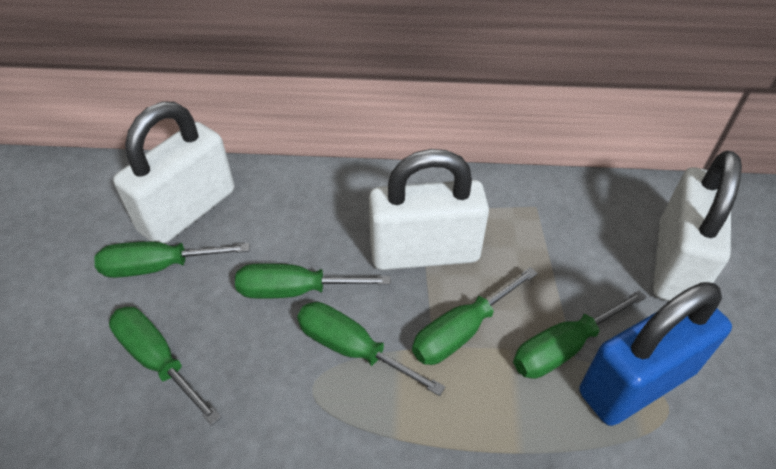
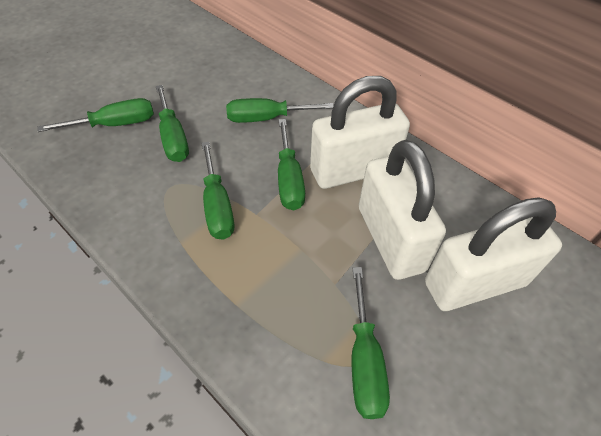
blue padlock: 1 -> 0

